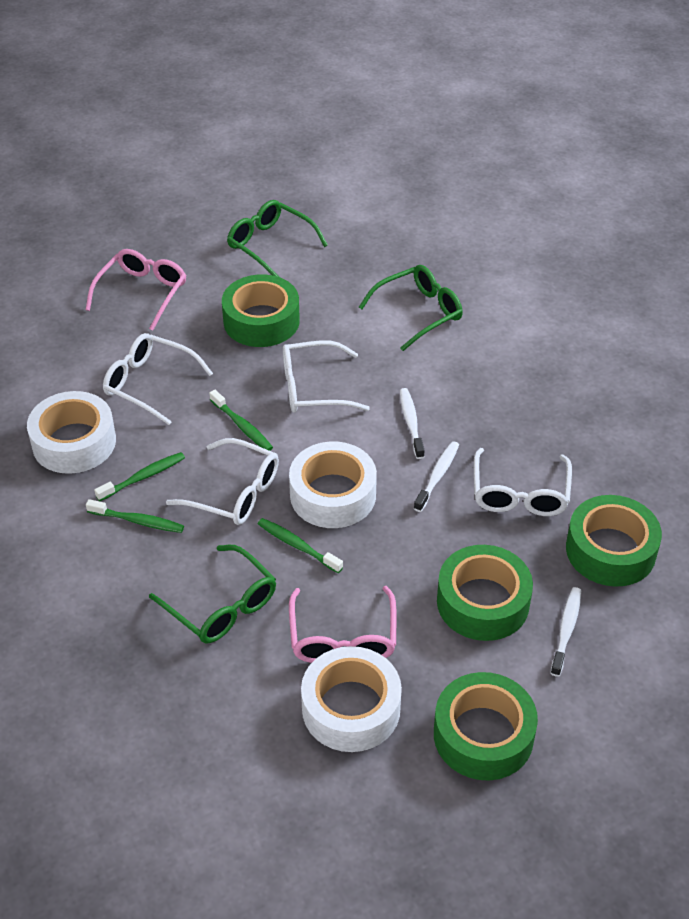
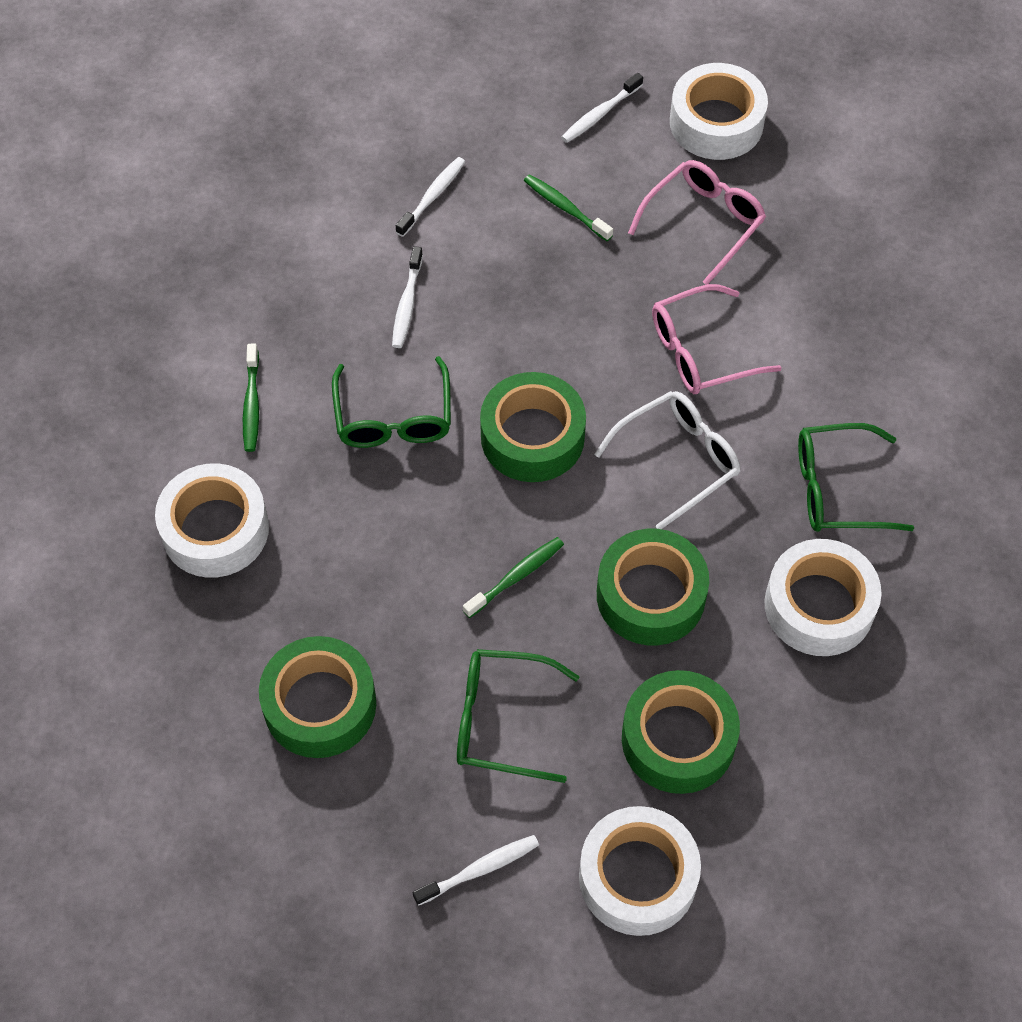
green toothbrush: 4 -> 3
white glasses: 4 -> 1
white tape: 3 -> 4
white toothbrush: 3 -> 4

